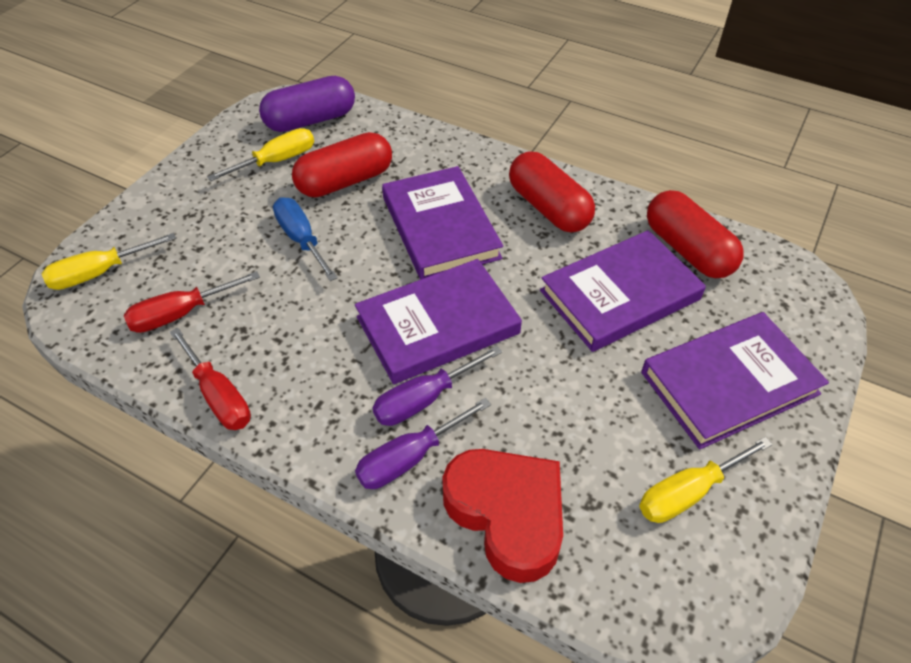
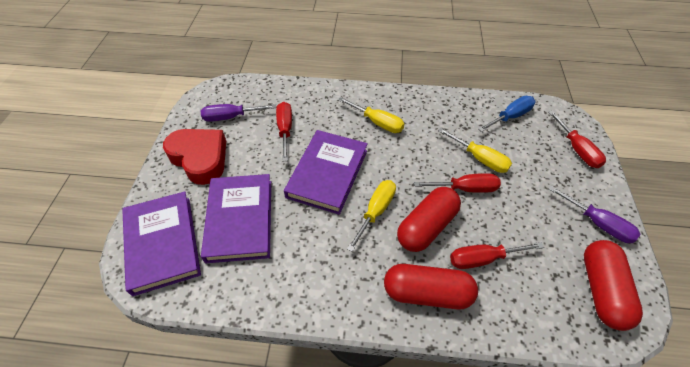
purple book: 4 -> 3
purple capsule: 1 -> 0
red screwdriver: 2 -> 4

